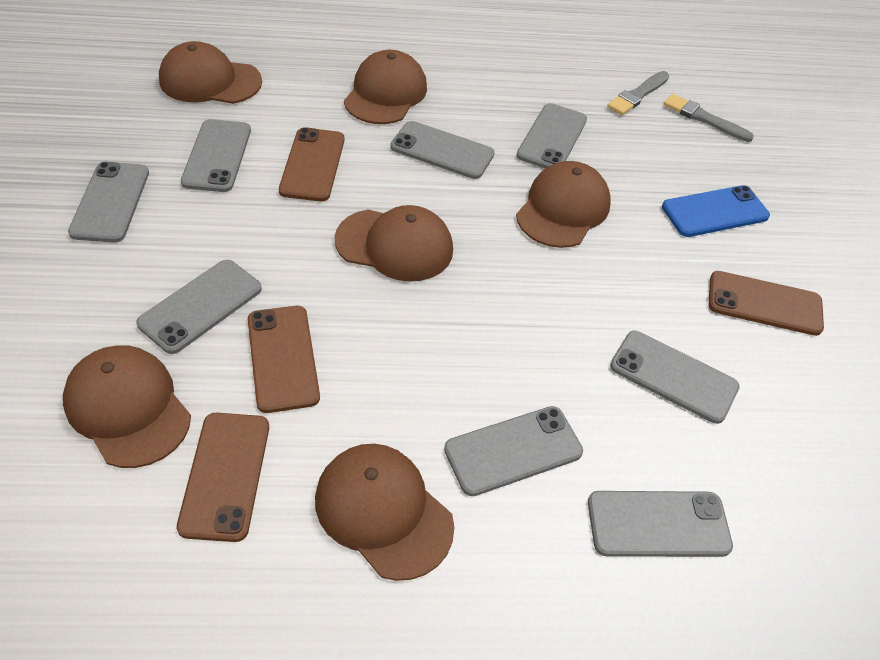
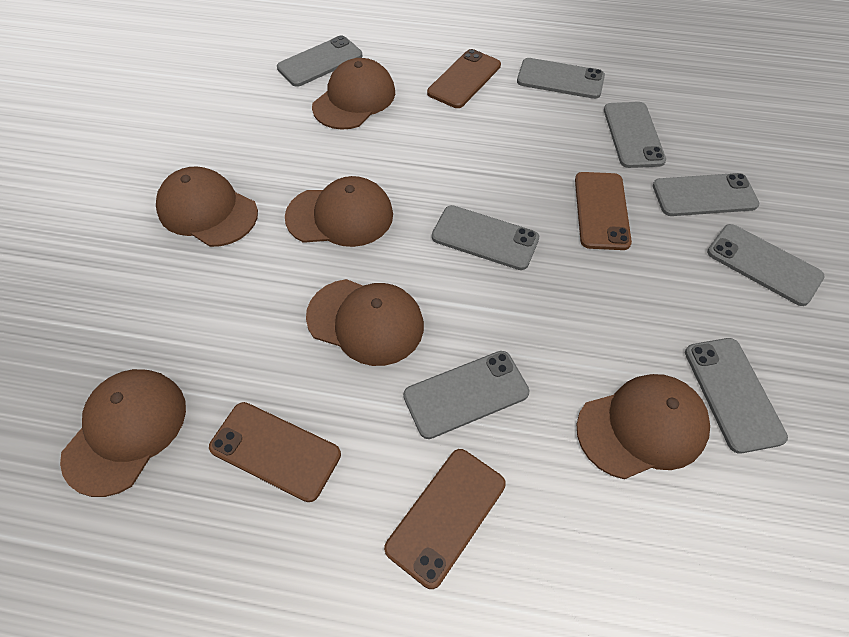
blue phone: 1 -> 0
grey brush: 2 -> 0

